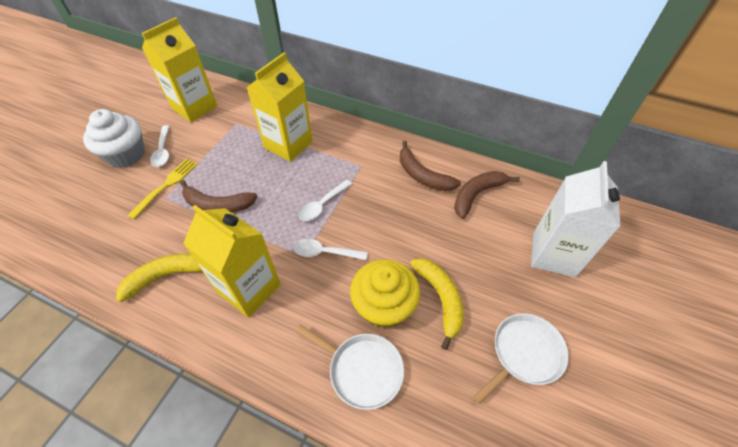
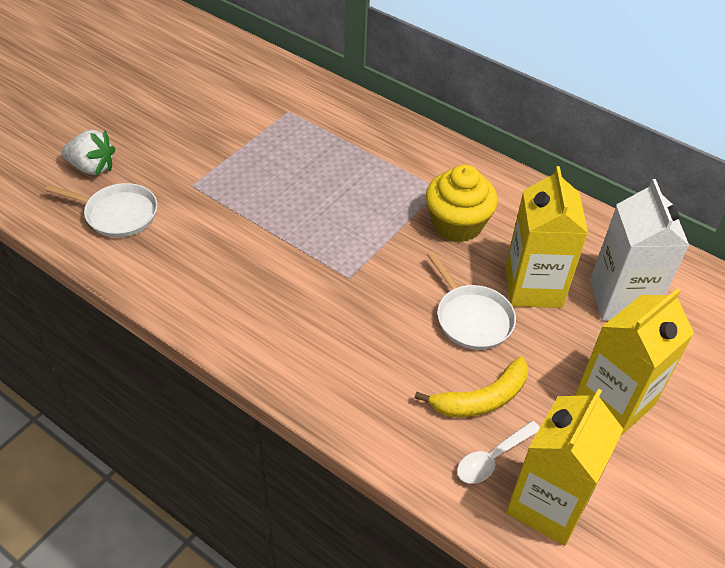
brown banana: 3 -> 0
white cupcake: 1 -> 0
white spoon: 3 -> 1
white strawberry: 0 -> 1
yellow banana: 2 -> 1
yellow fork: 1 -> 0

